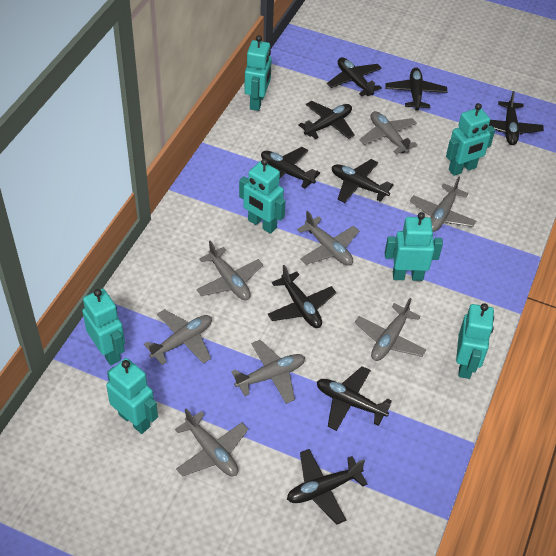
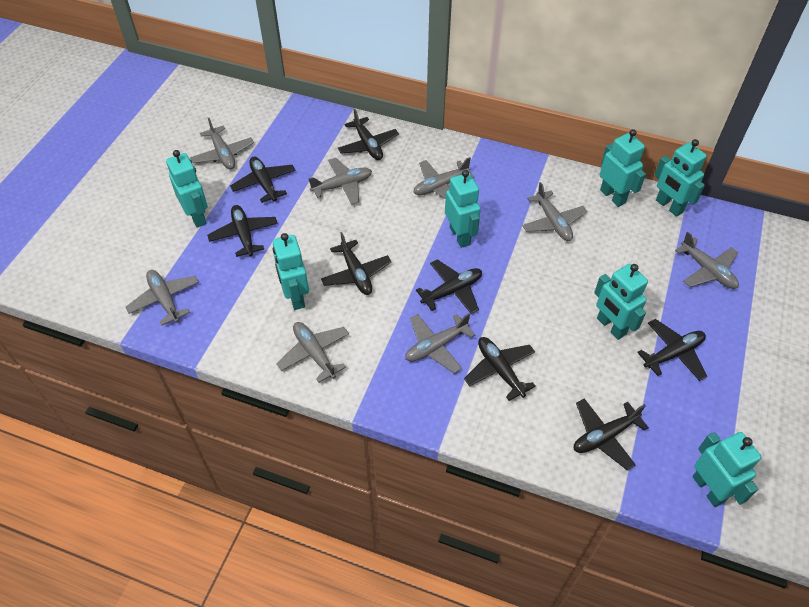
black plane: 9 -> 8

